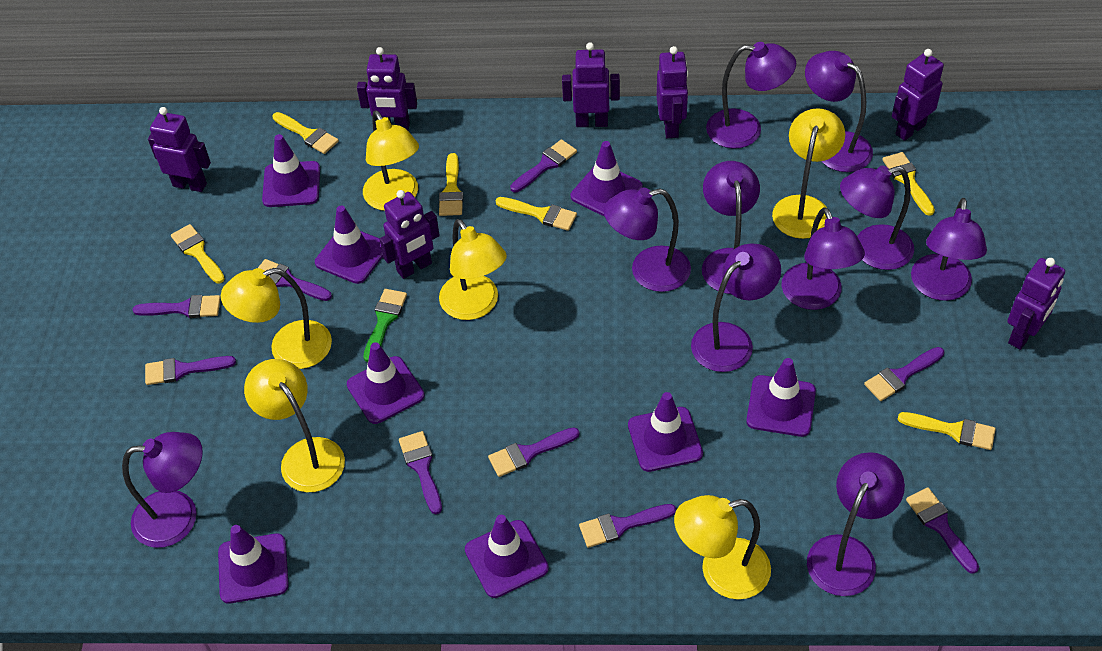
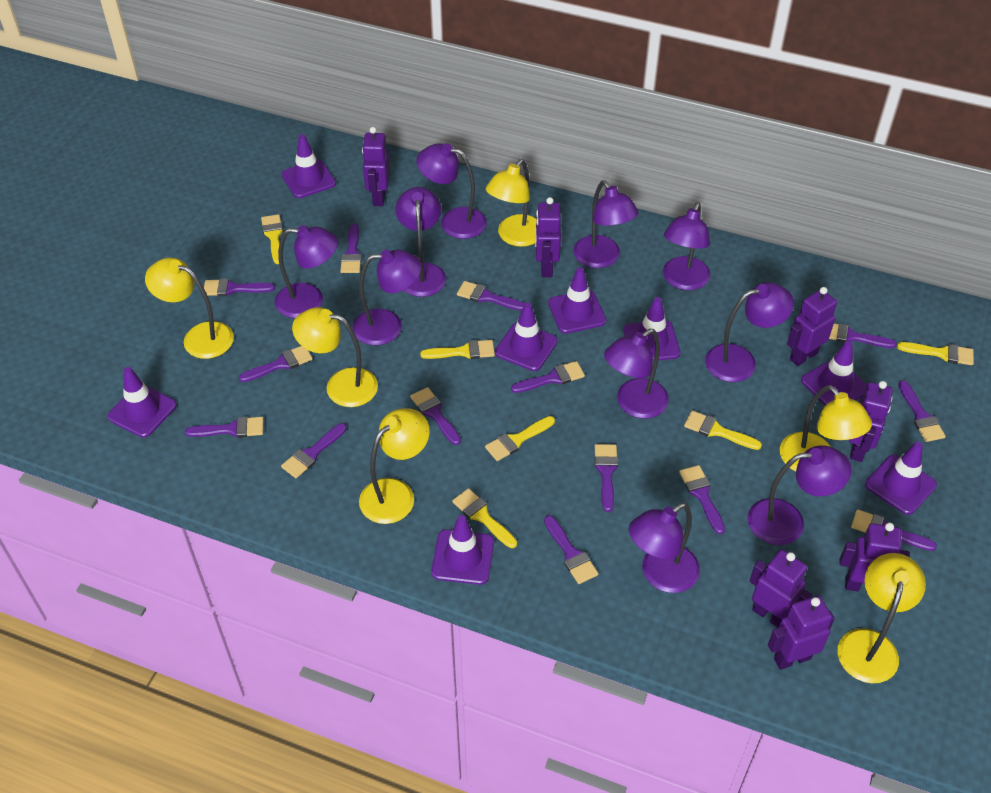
green brush: 1 -> 0
purple brush: 9 -> 14

